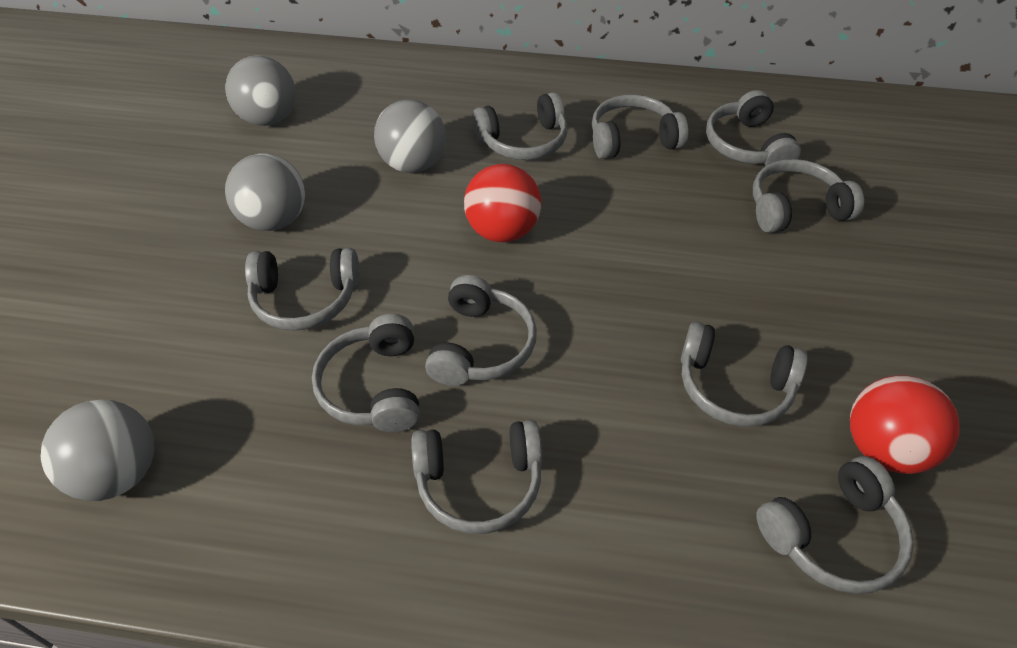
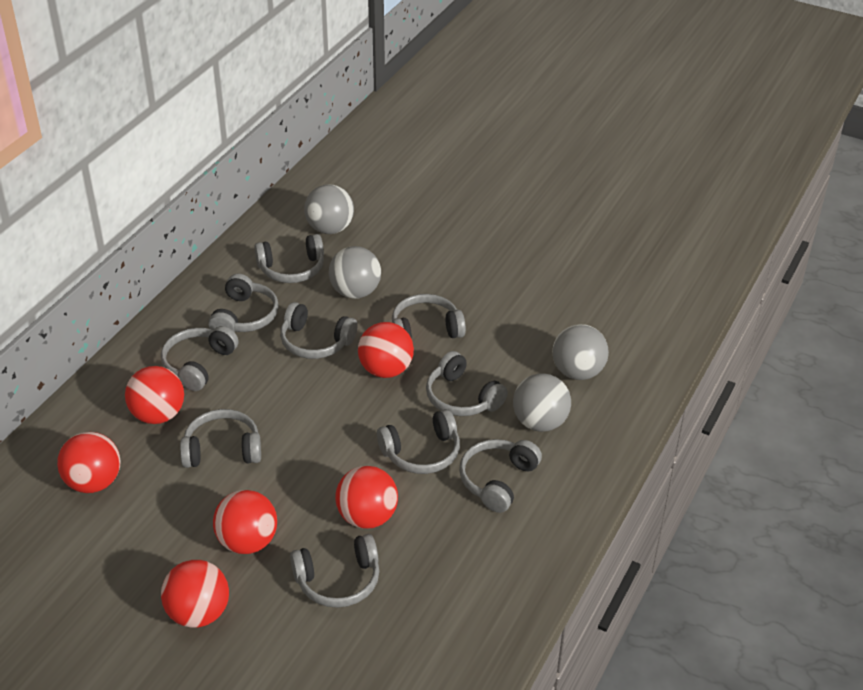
red ball: 2 -> 6

